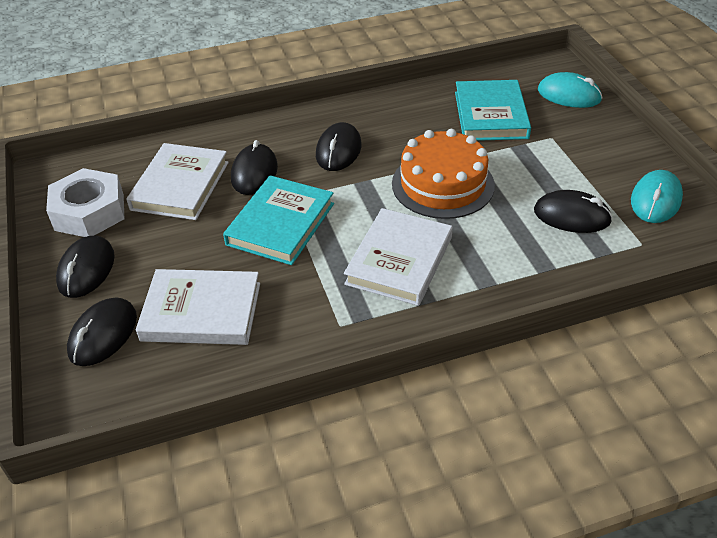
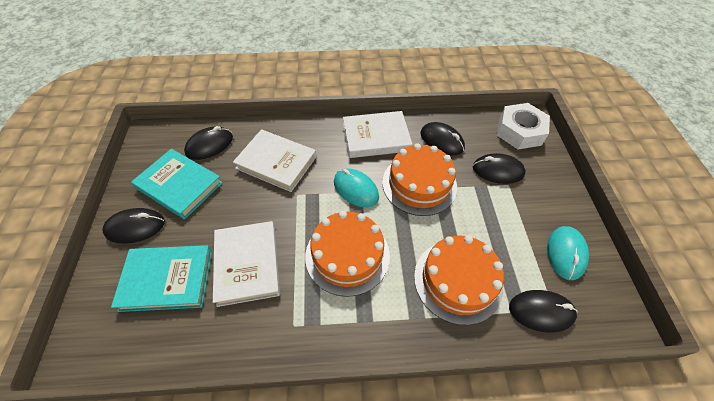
orange cake: 1 -> 3

